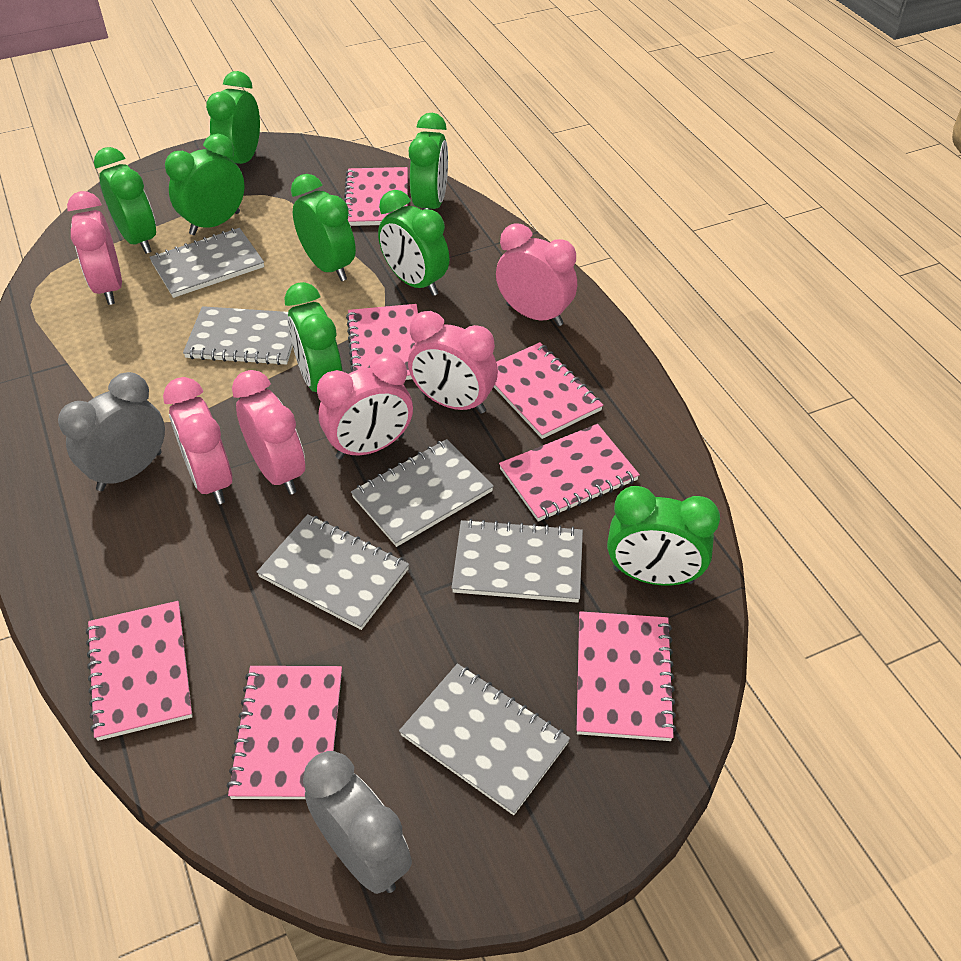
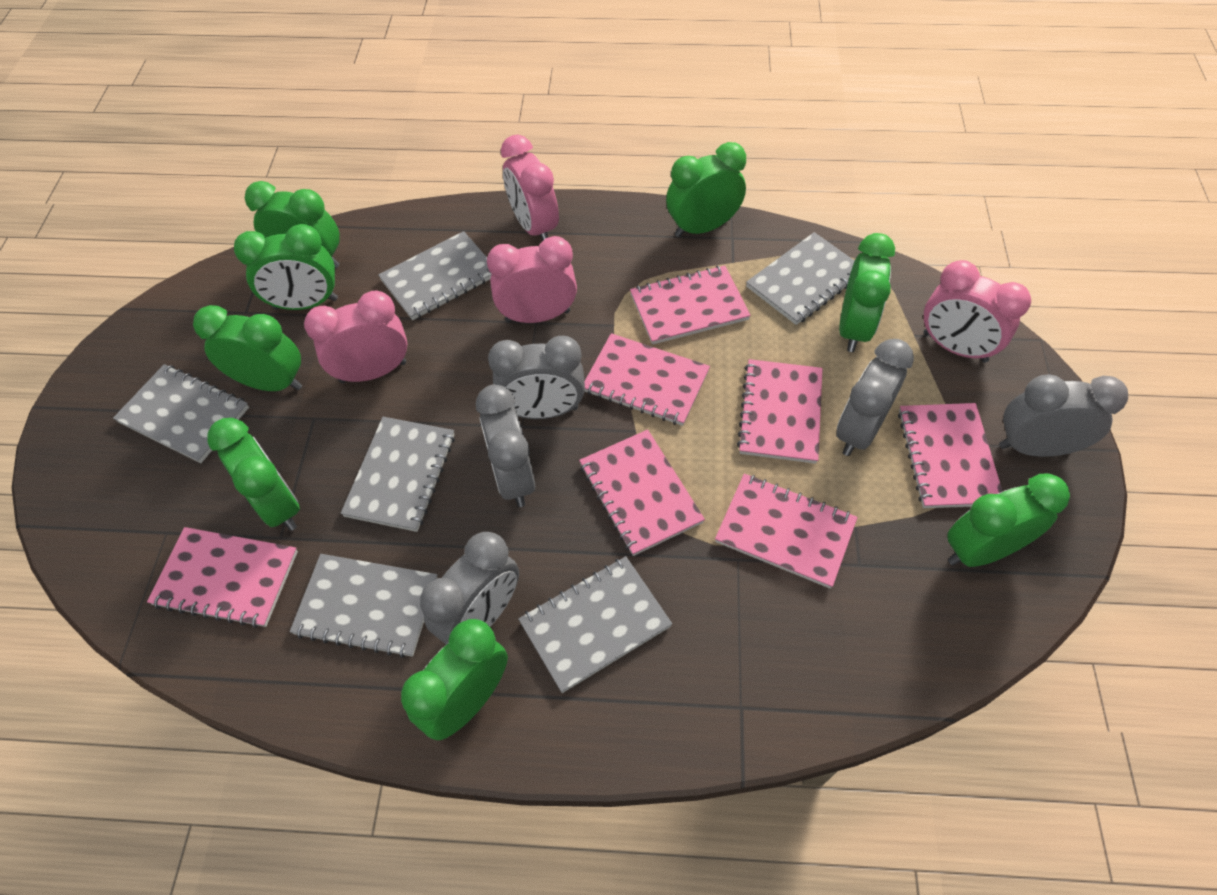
grey clock: 2 -> 5
pink clock: 6 -> 4

